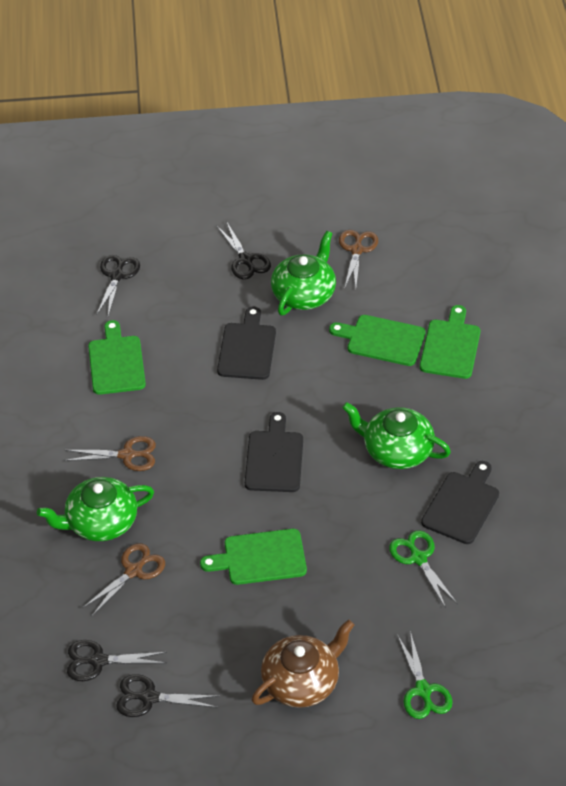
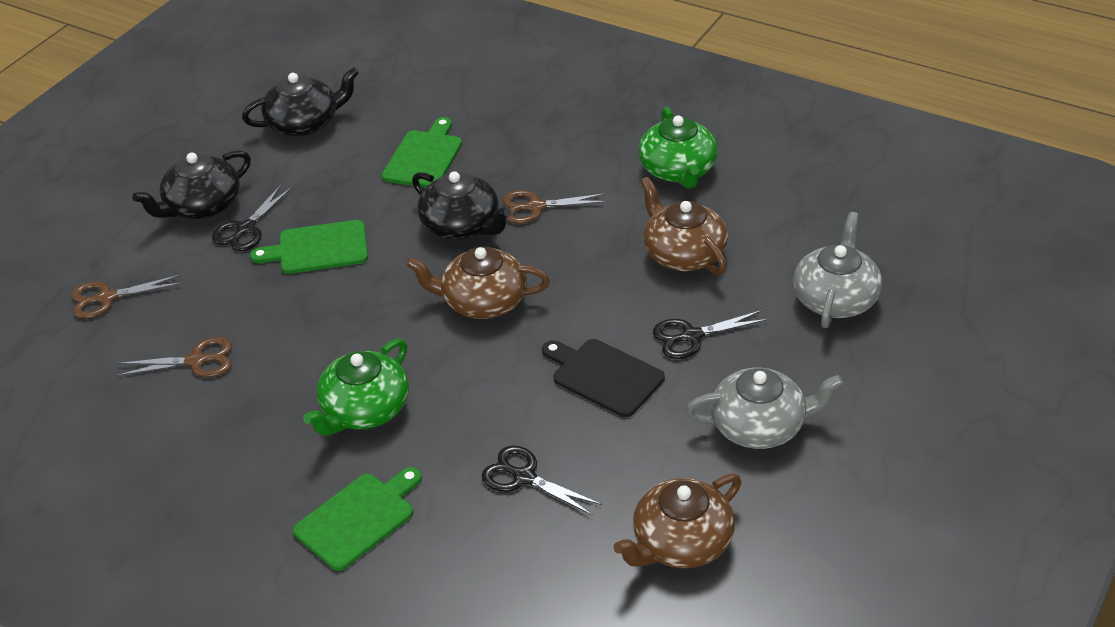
black cutting board: 3 -> 1
black scissors: 4 -> 3
black teapot: 0 -> 3
brown teapot: 1 -> 3
green cutting board: 4 -> 3
green scissors: 2 -> 0
green teapot: 3 -> 2
grey teapot: 0 -> 2

